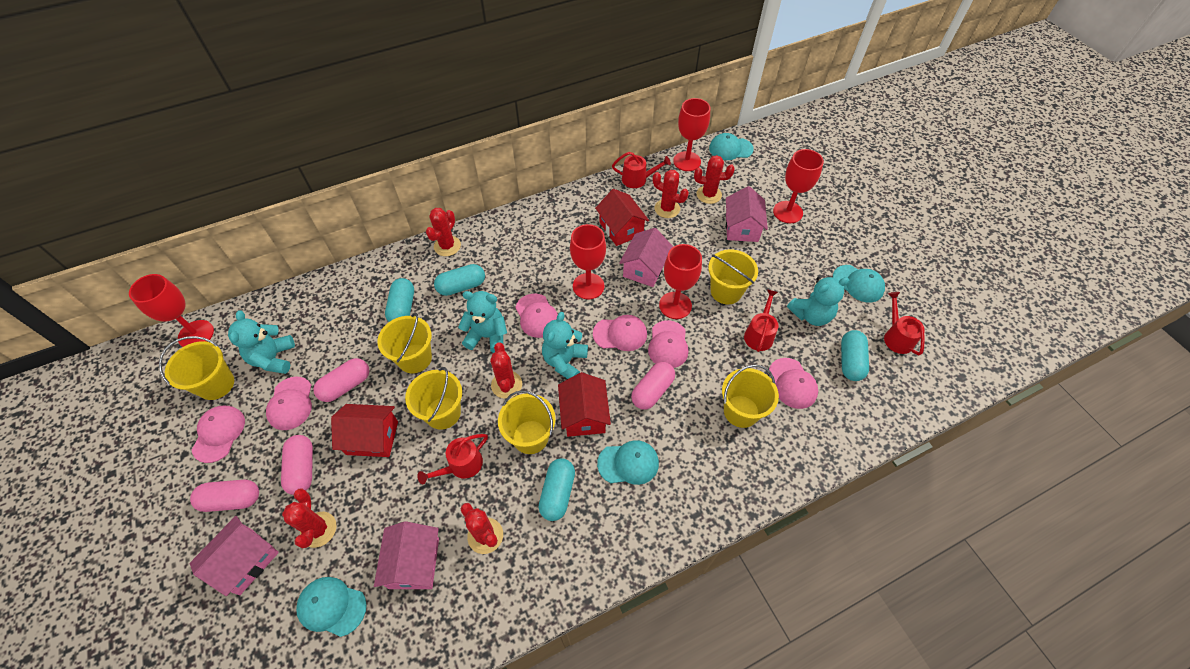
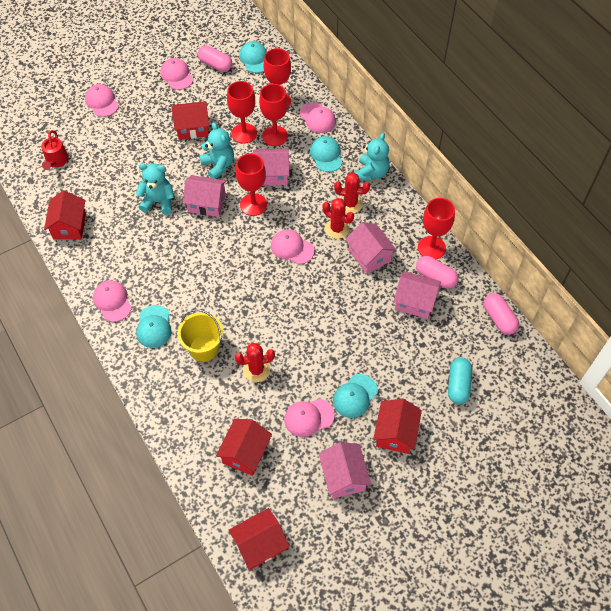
pink capsule: 4 -> 3
pink house: 4 -> 5
red cactus: 6 -> 3
red house: 3 -> 5
red watering can: 4 -> 1
turquoise capsule: 4 -> 1
turquoise teddy bear: 4 -> 3
yellow bucket: 6 -> 1

